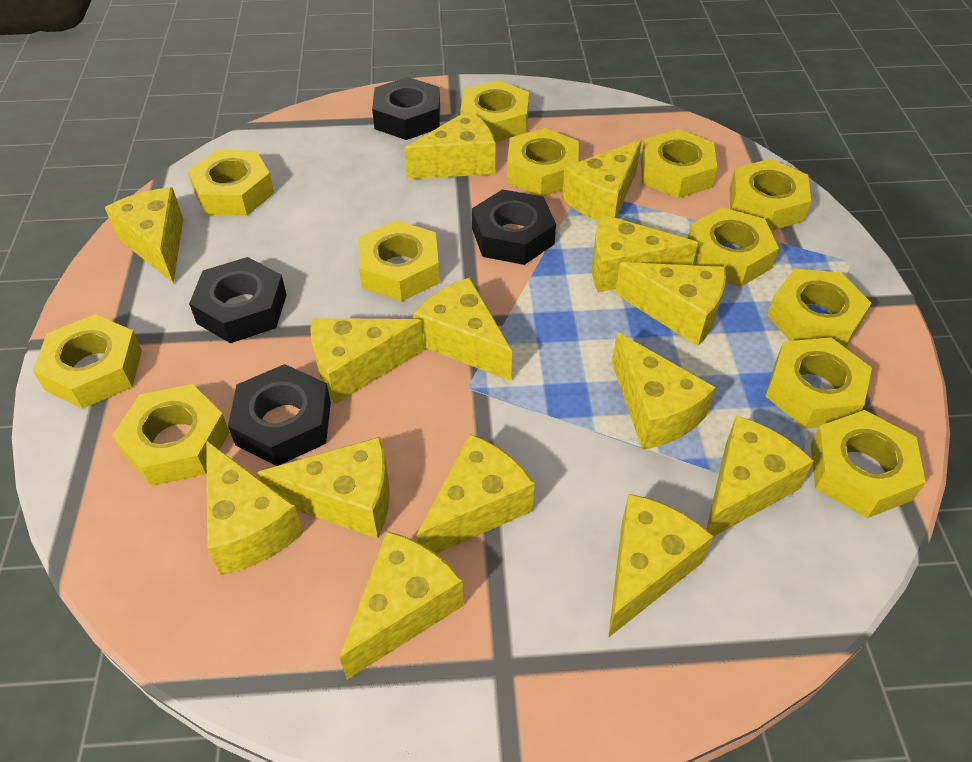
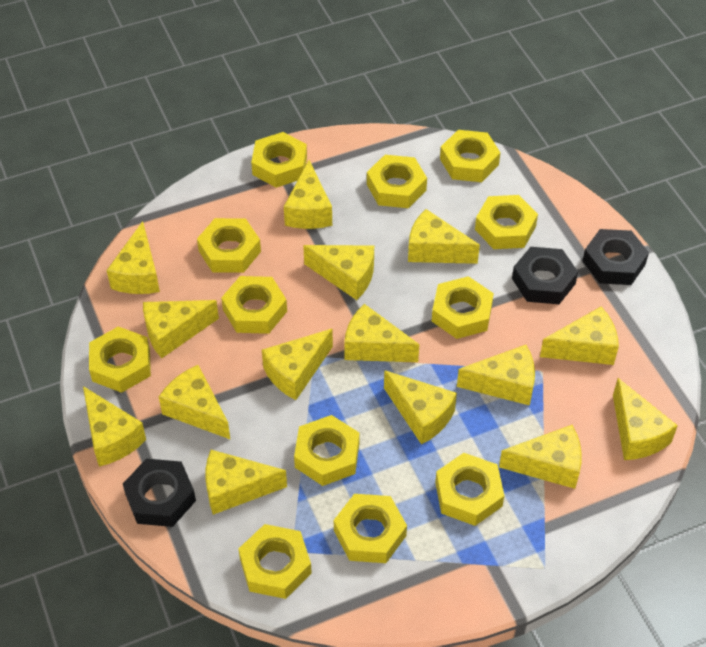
black nut: 4 -> 3
yellow cheese: 14 -> 15

